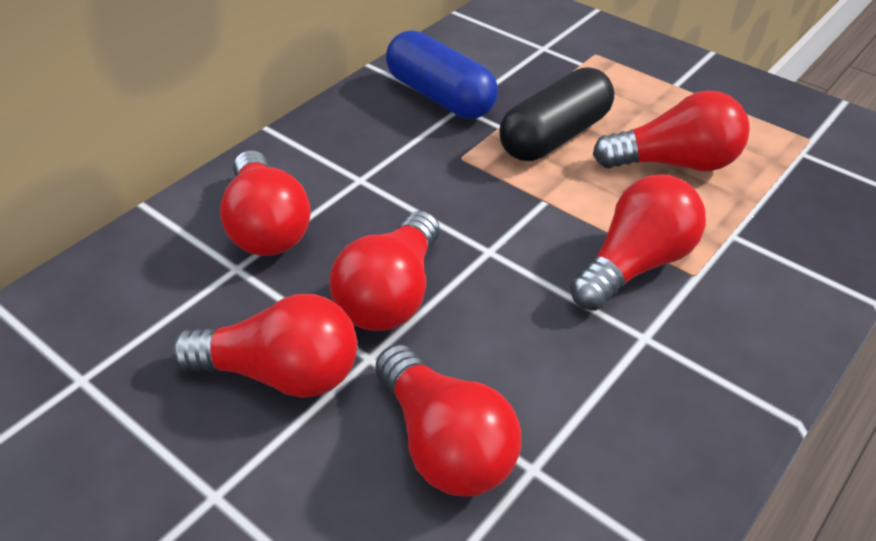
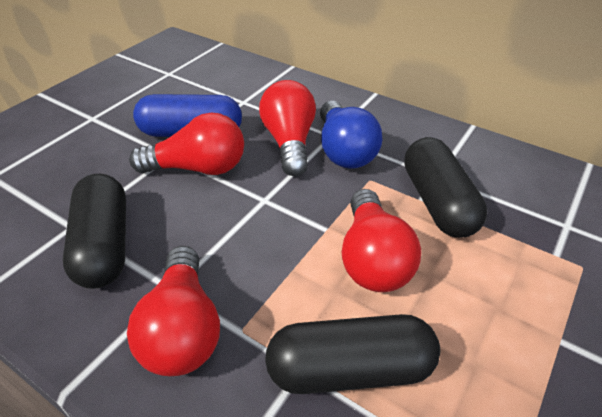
black capsule: 1 -> 3
blue light bulb: 0 -> 1
red light bulb: 6 -> 4

